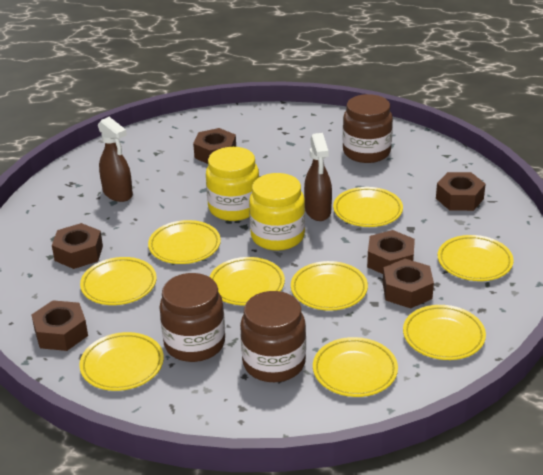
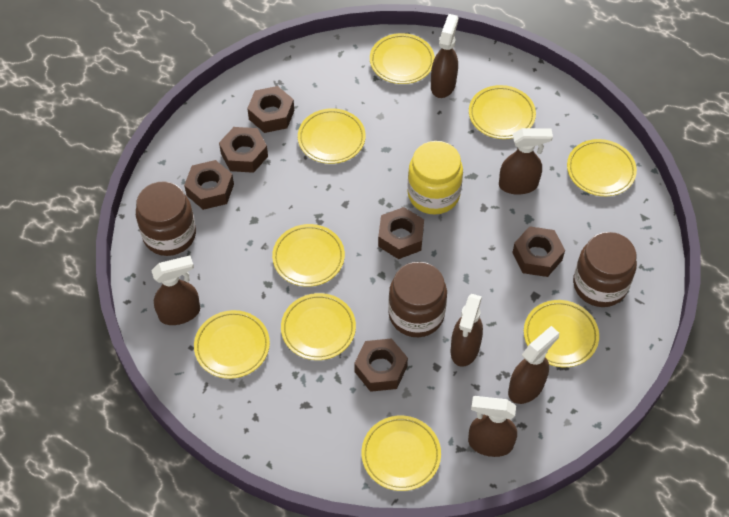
brown spray bottle: 2 -> 6
yellow jar: 2 -> 1

